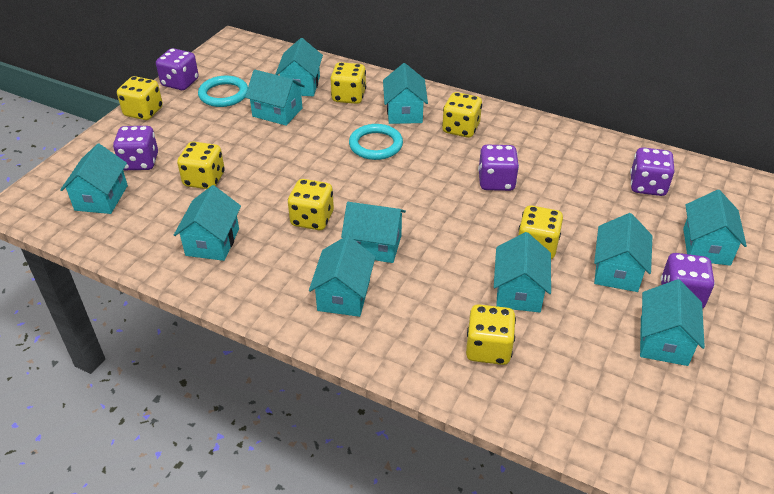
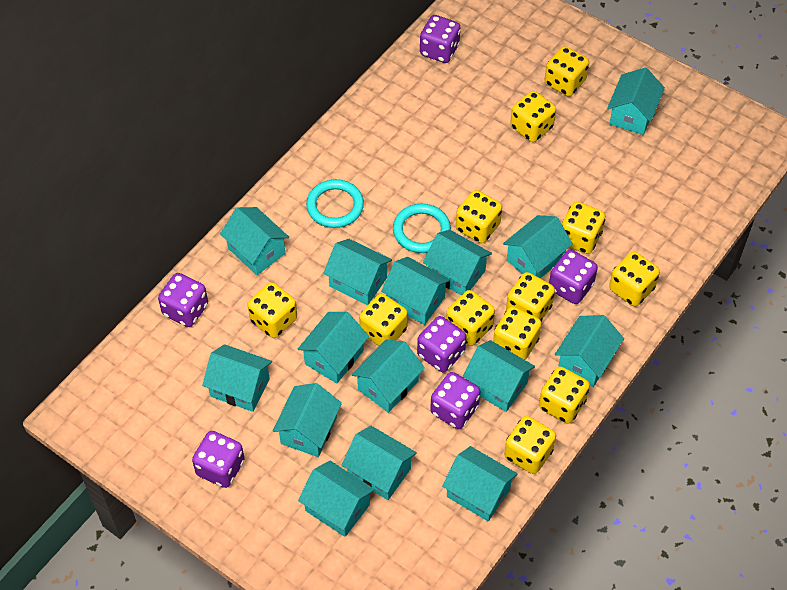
purple dice: 5 -> 6
turquoise house: 11 -> 15
yellow dice: 7 -> 12

